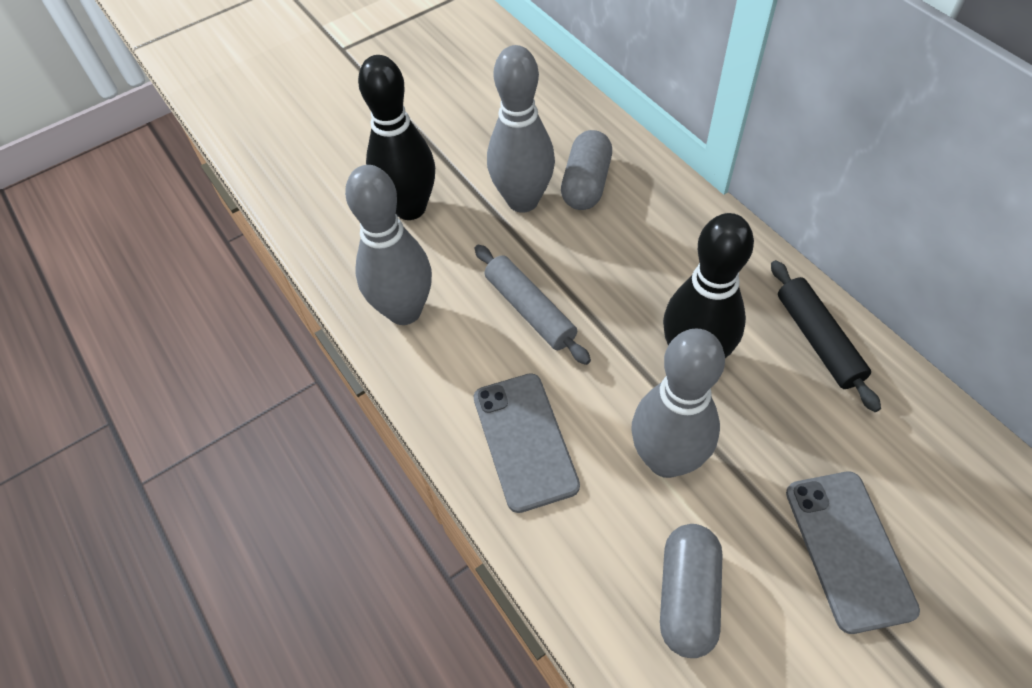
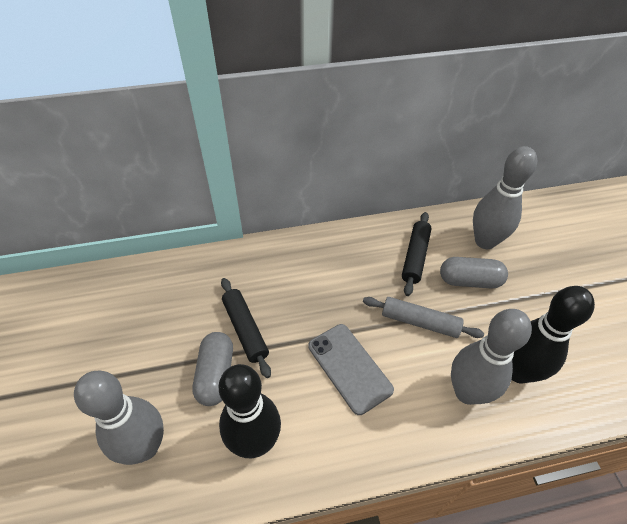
black rolling pin: 1 -> 2
grey phone: 2 -> 1

